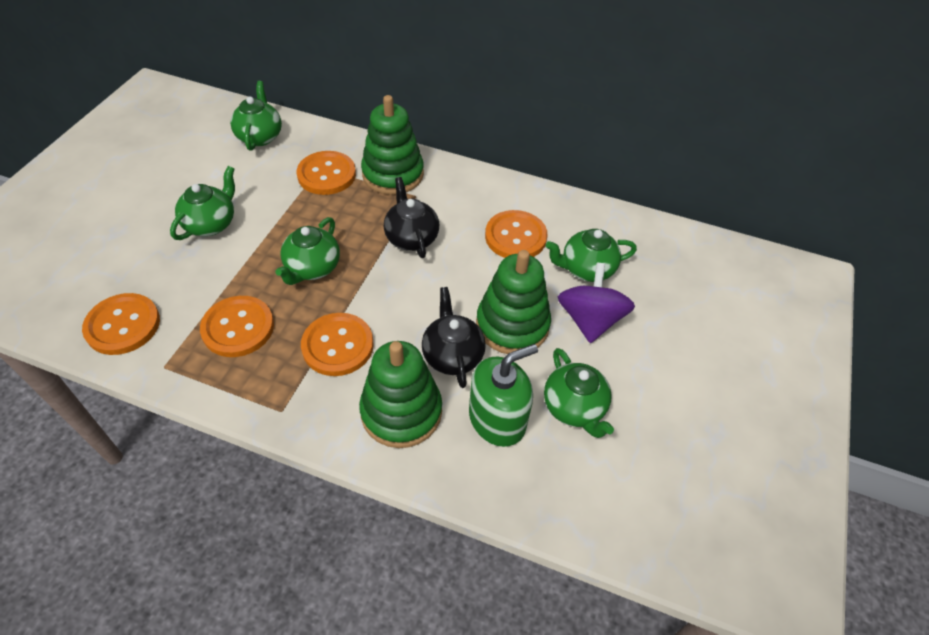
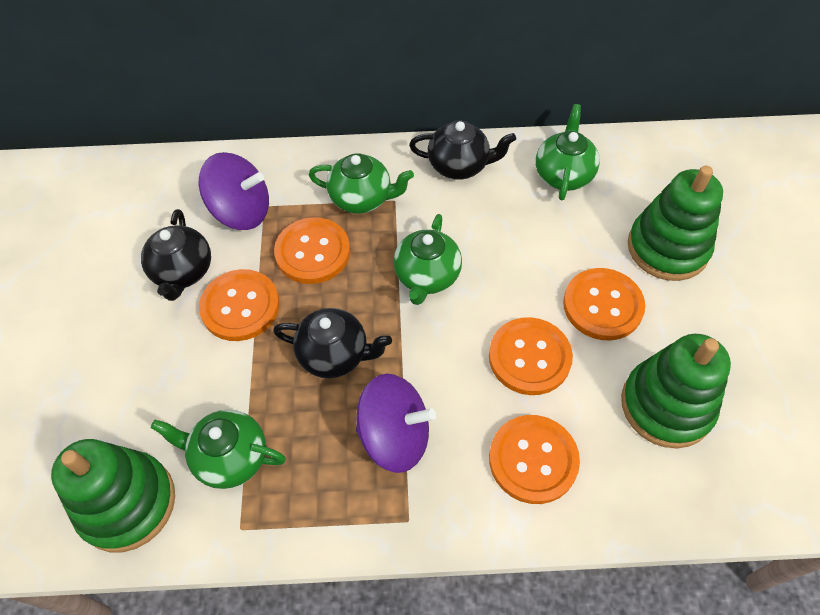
black teapot: 2 -> 3
green soap dispenser: 1 -> 0
green teapot: 5 -> 4
purple spinning top: 1 -> 2

